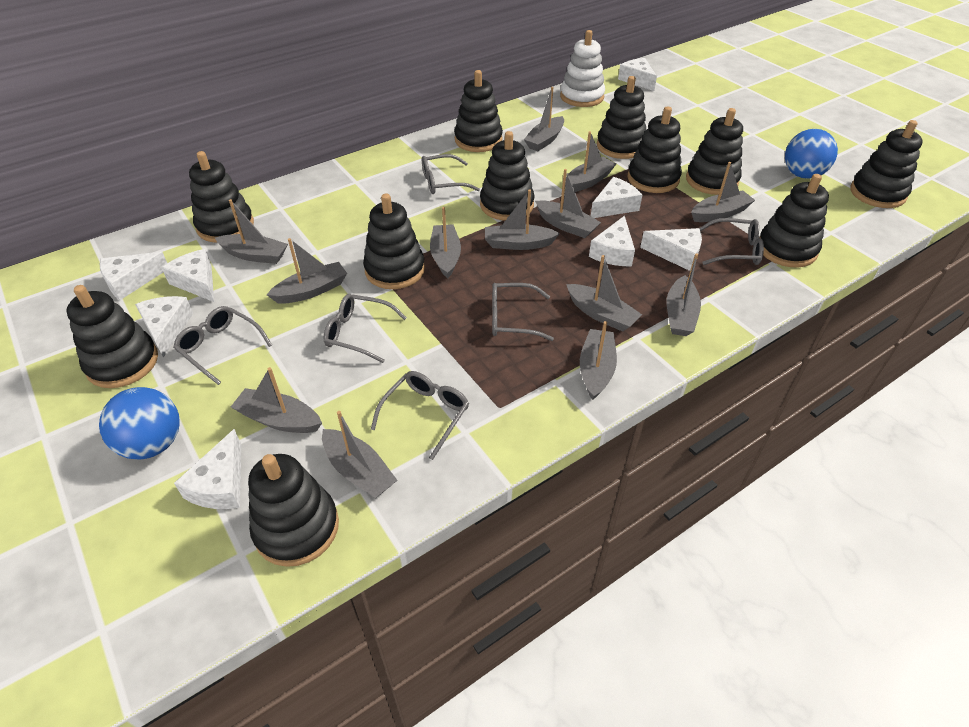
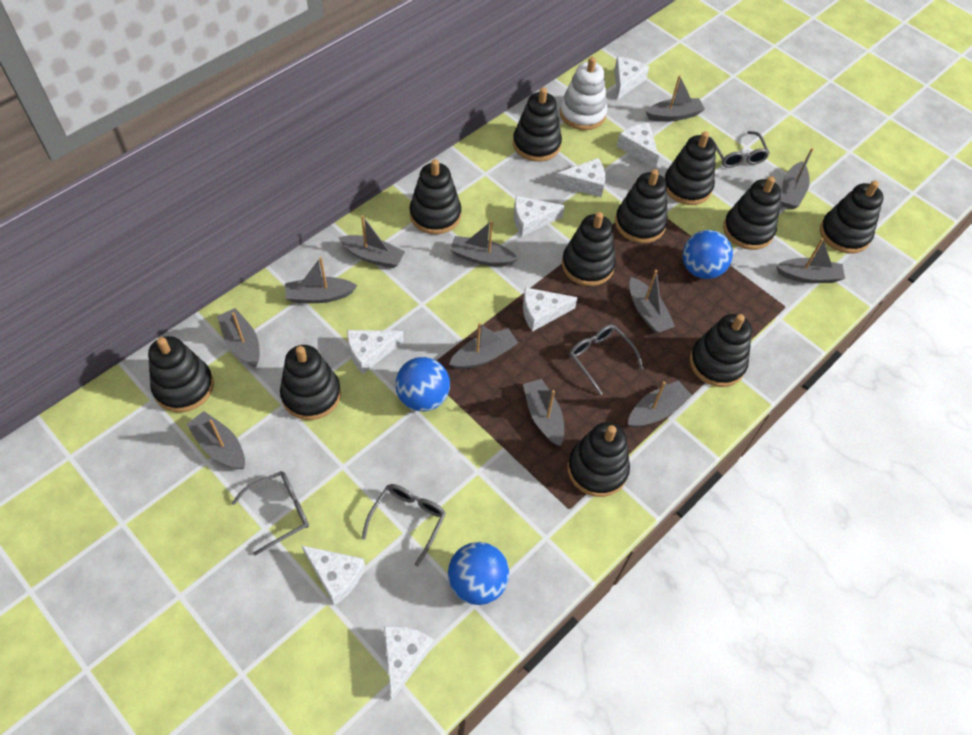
blue ball: 2 -> 3
grey boat: 13 -> 12
grey glasses: 6 -> 4

